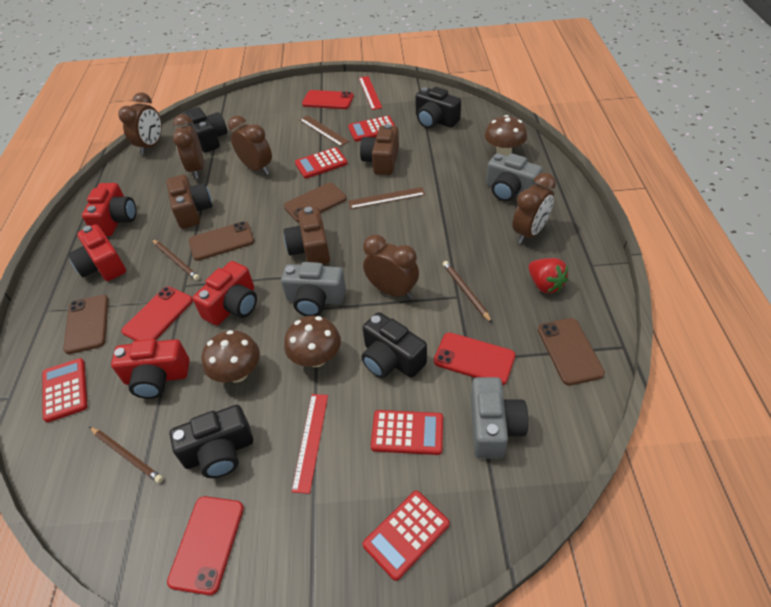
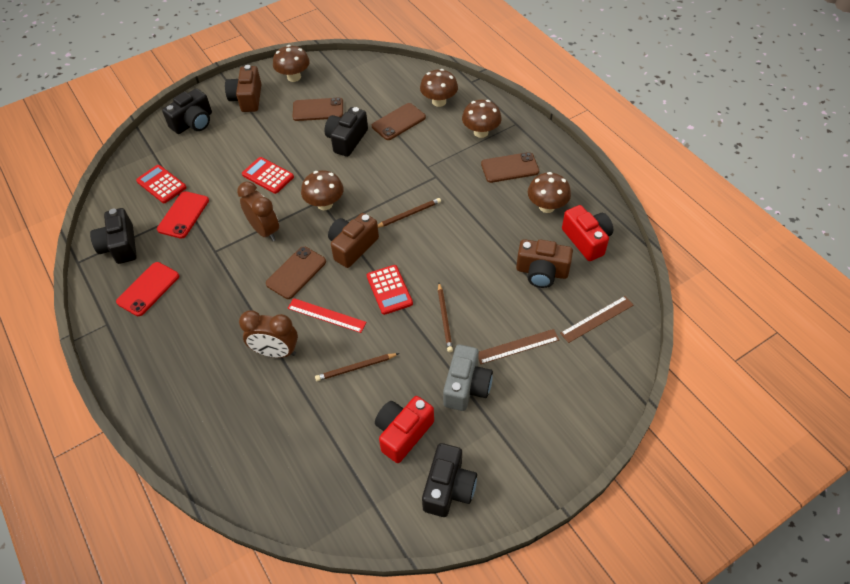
brown clock: 5 -> 2
brown mushroom: 3 -> 5
grey camera: 3 -> 1
red calculator: 5 -> 3
red camera: 4 -> 2
red phone: 4 -> 2
red ruler: 2 -> 1
red strawberry: 1 -> 0

